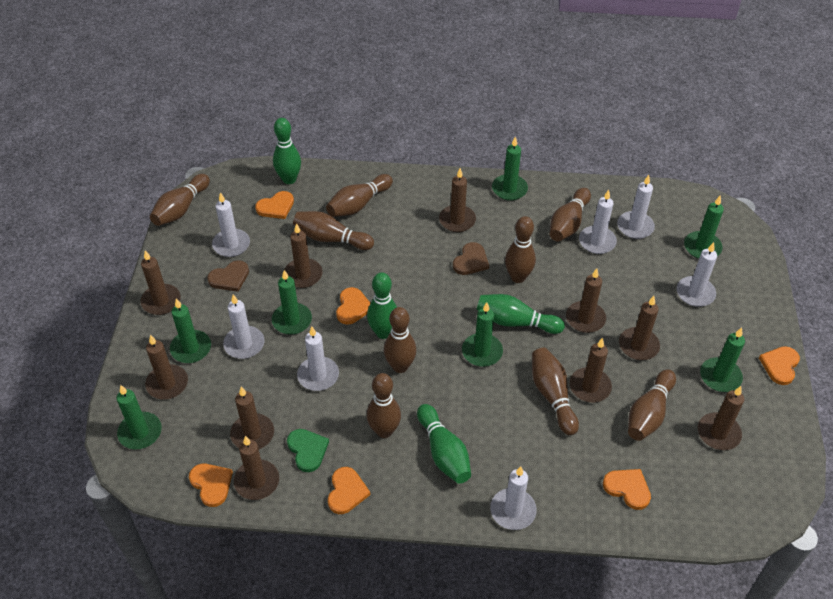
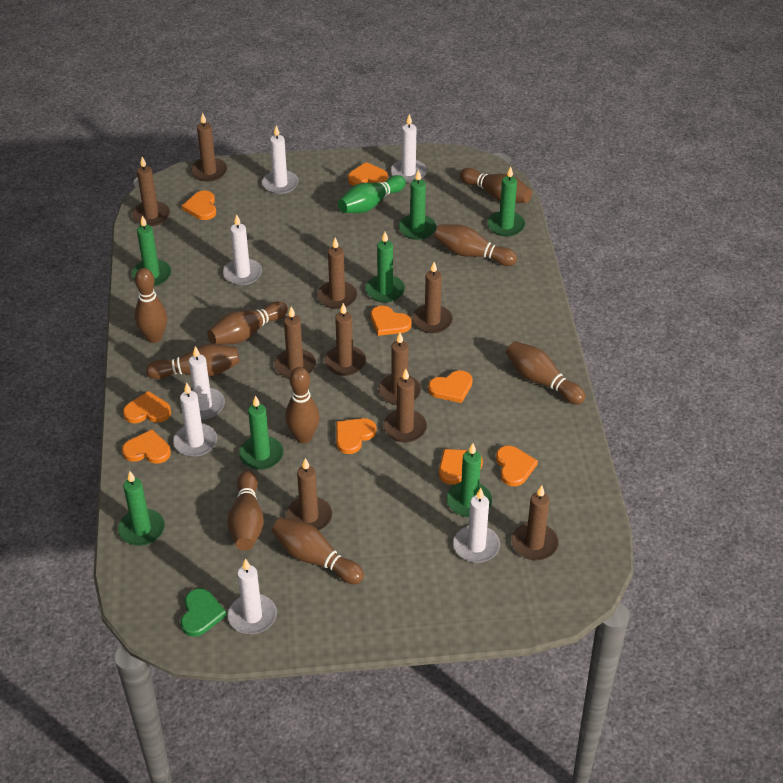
brown heart: 2 -> 0
green bowling pin: 4 -> 1
orange heart: 6 -> 9

